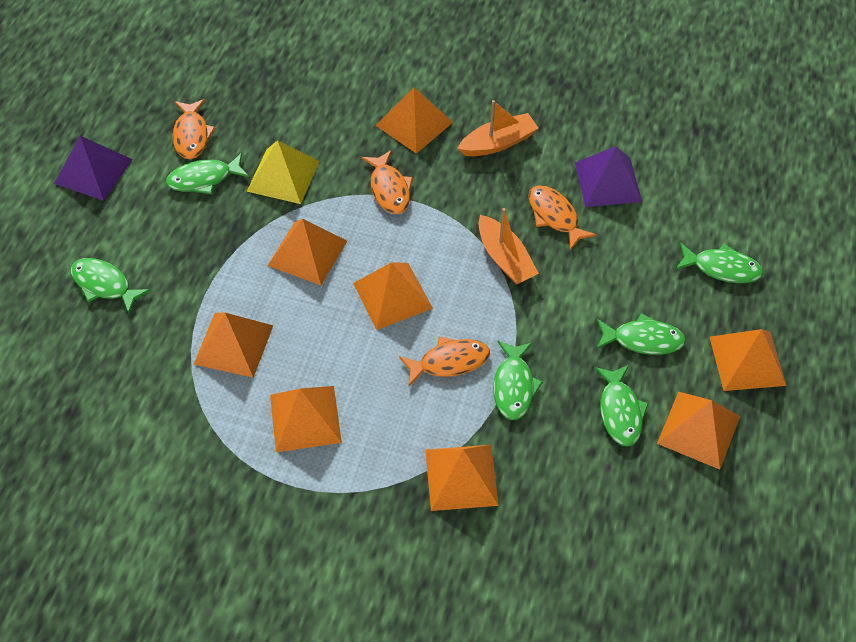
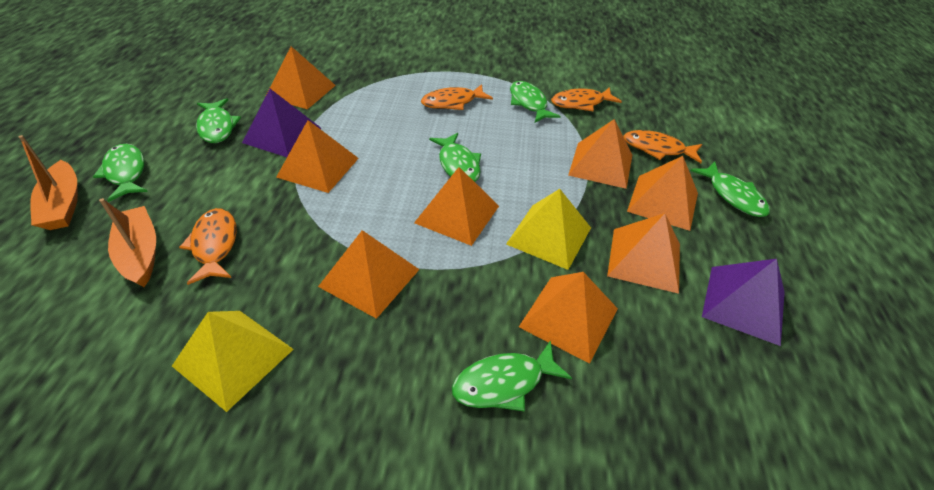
yellow pyramid: 1 -> 2

